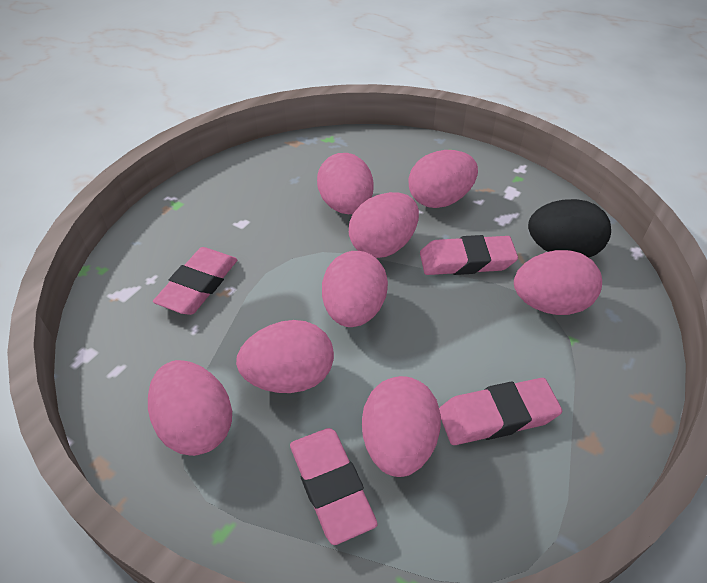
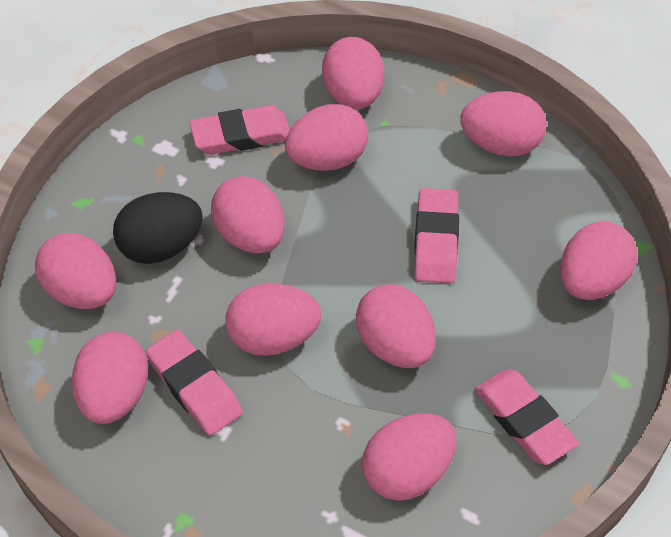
pink egg: 8 -> 10

